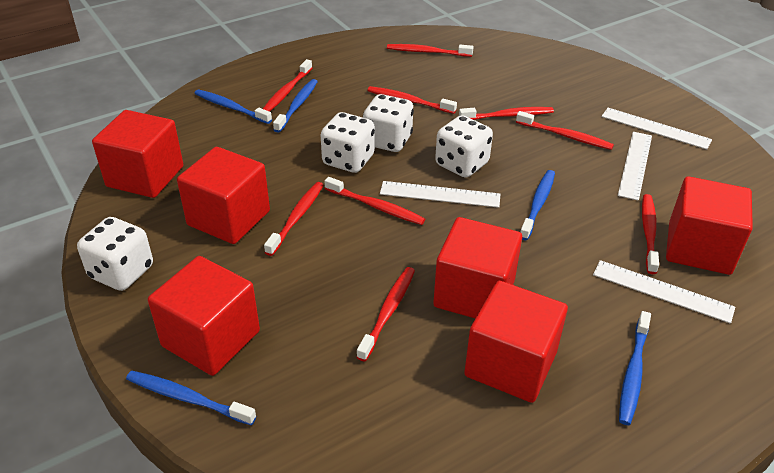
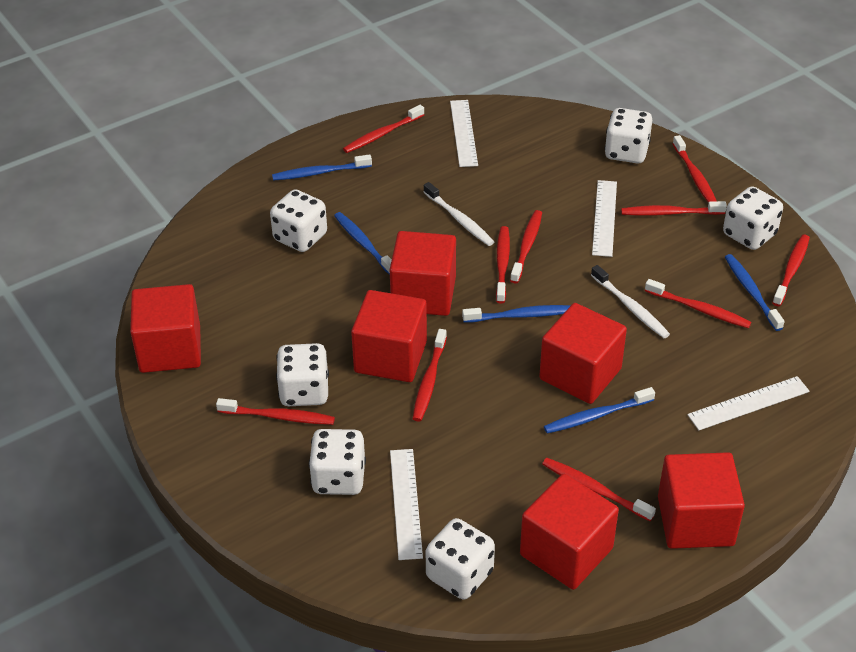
red toothbrush: 9 -> 10
white dice: 4 -> 6
white toothbrush: 0 -> 2

